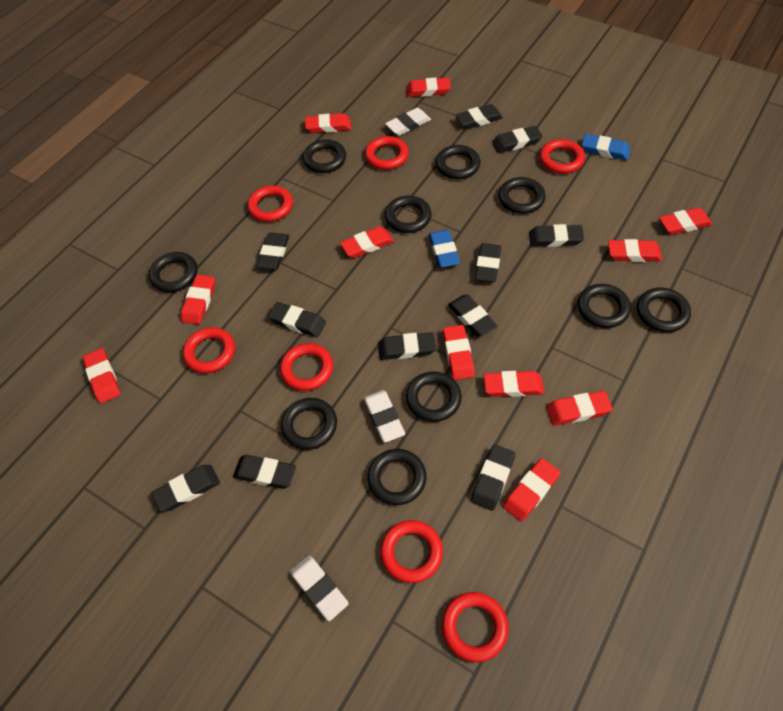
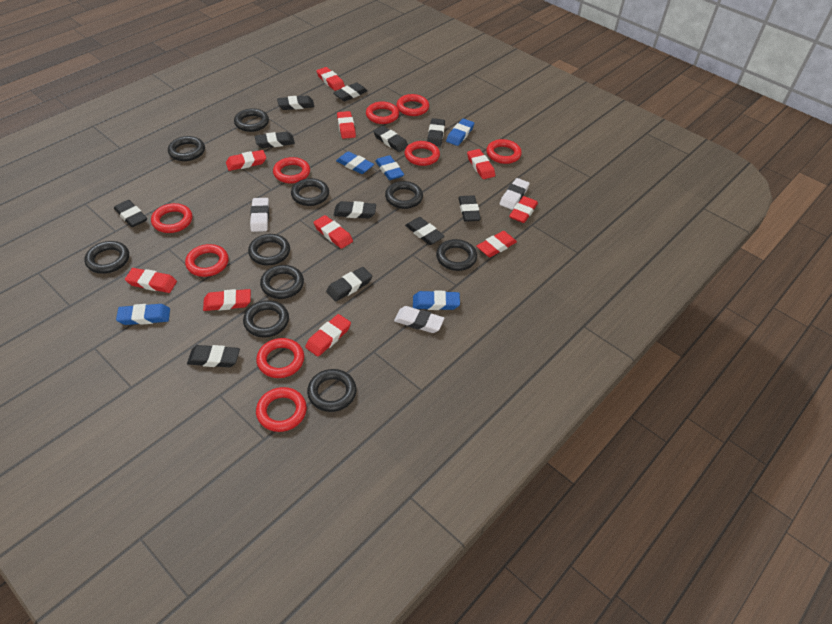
blue eraser: 2 -> 5
red eraser: 11 -> 10
red ring: 7 -> 9

